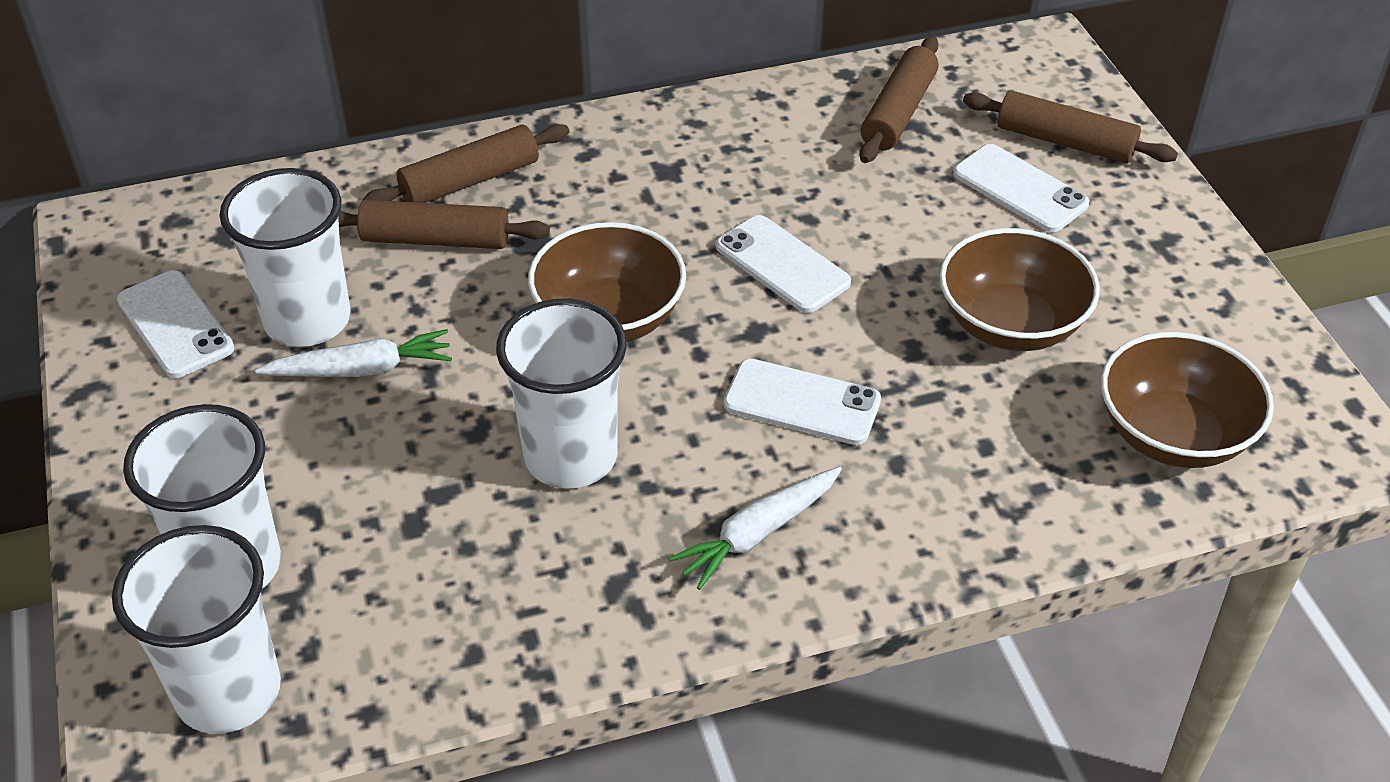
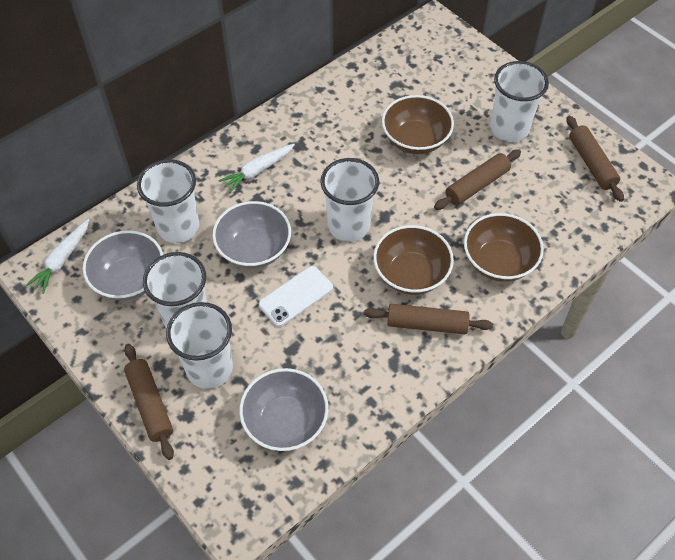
grey bowl: 0 -> 3
white cup: 4 -> 5
white phone: 4 -> 1

